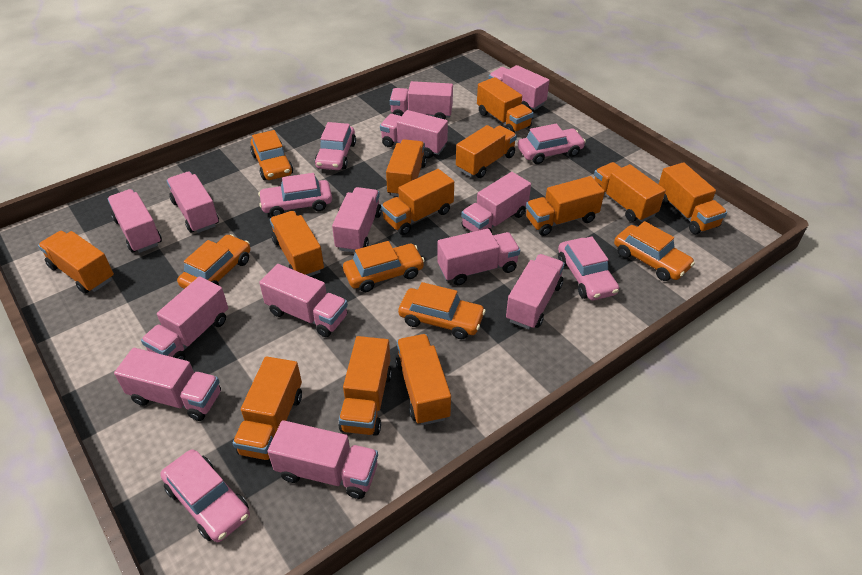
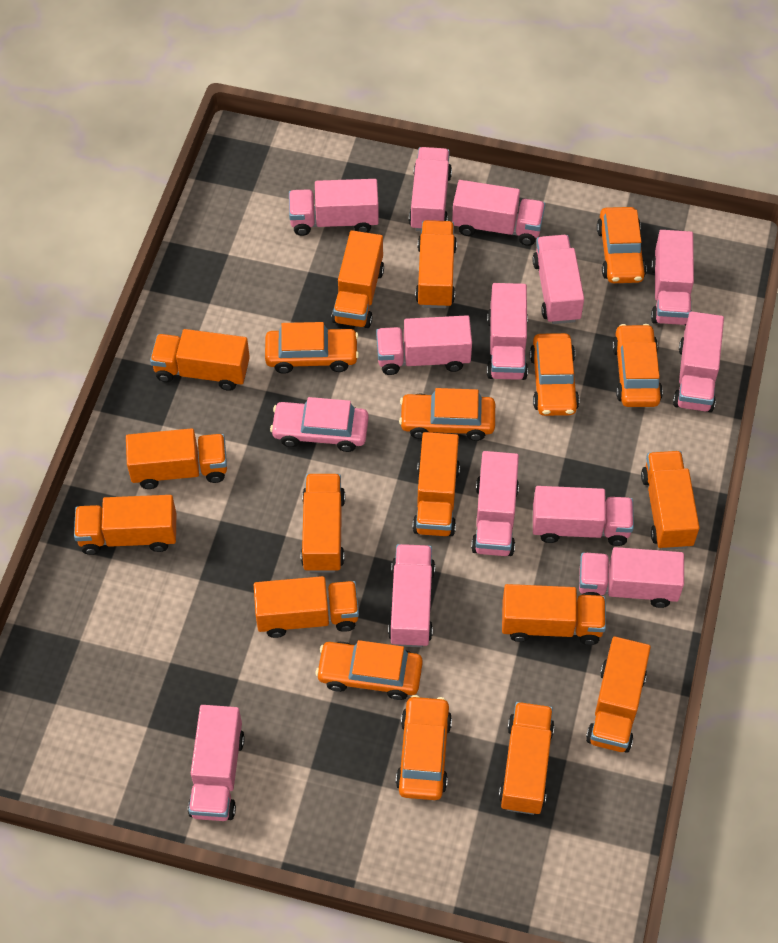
orange car: 5 -> 7
pink car: 5 -> 1

